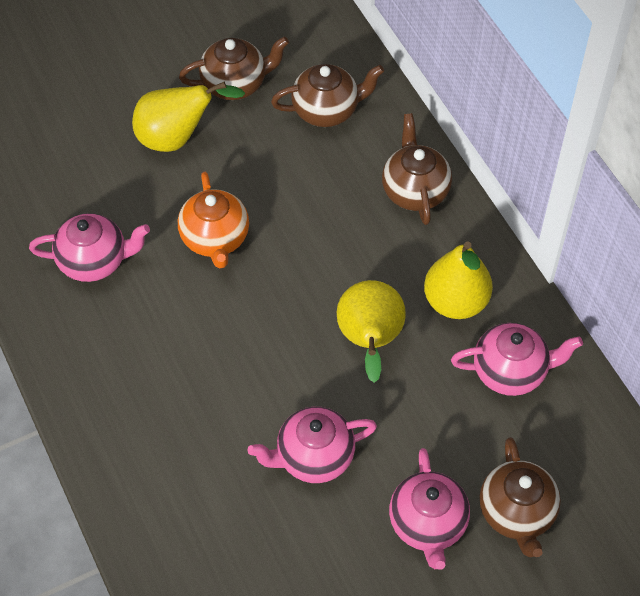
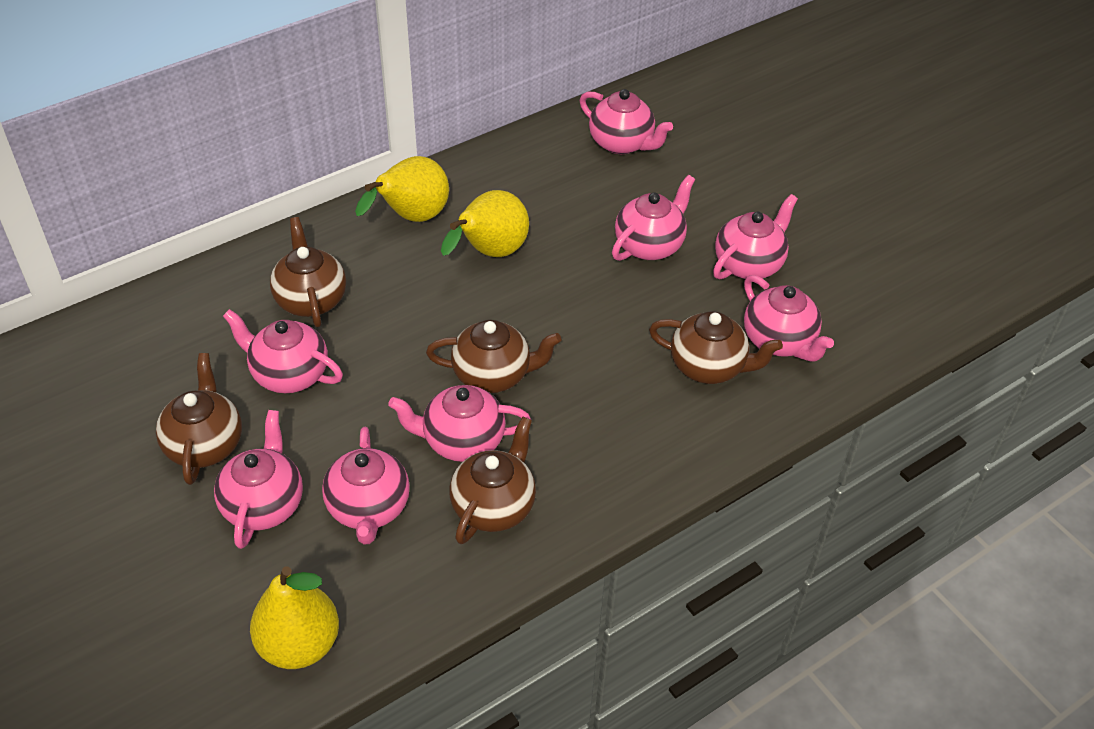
brown teapot: 4 -> 5
orange teapot: 1 -> 0
pink teapot: 4 -> 8

